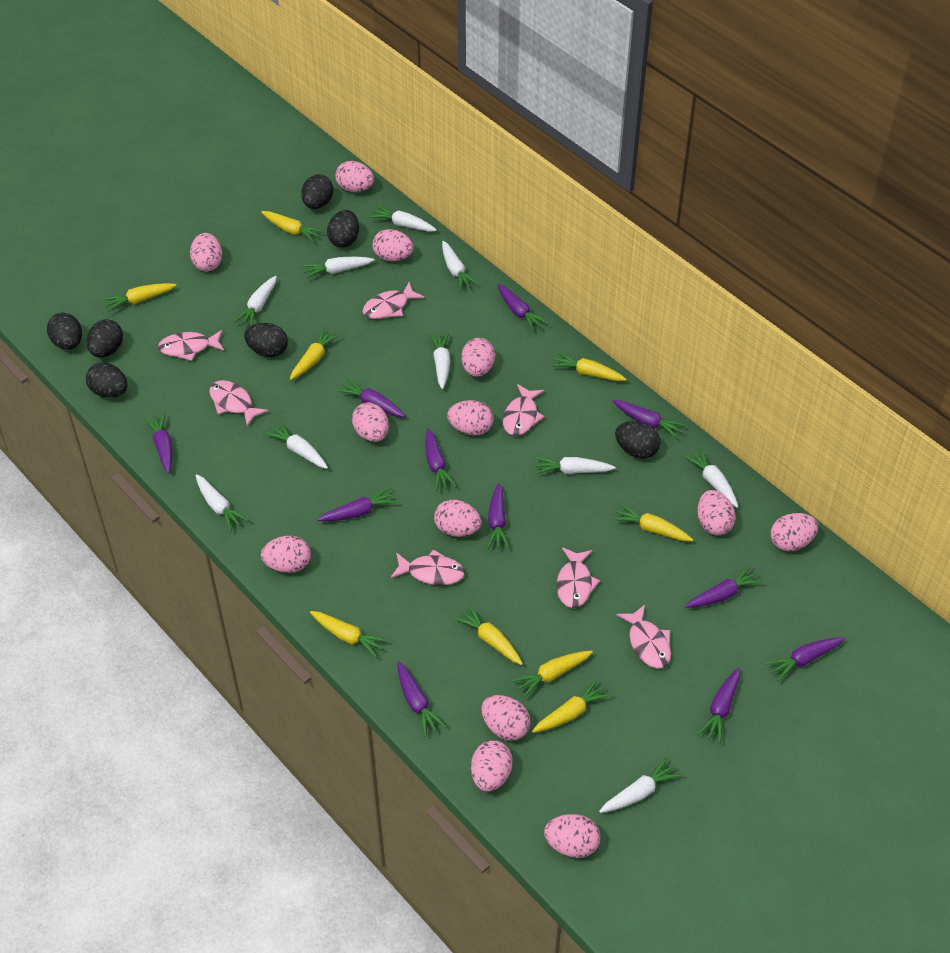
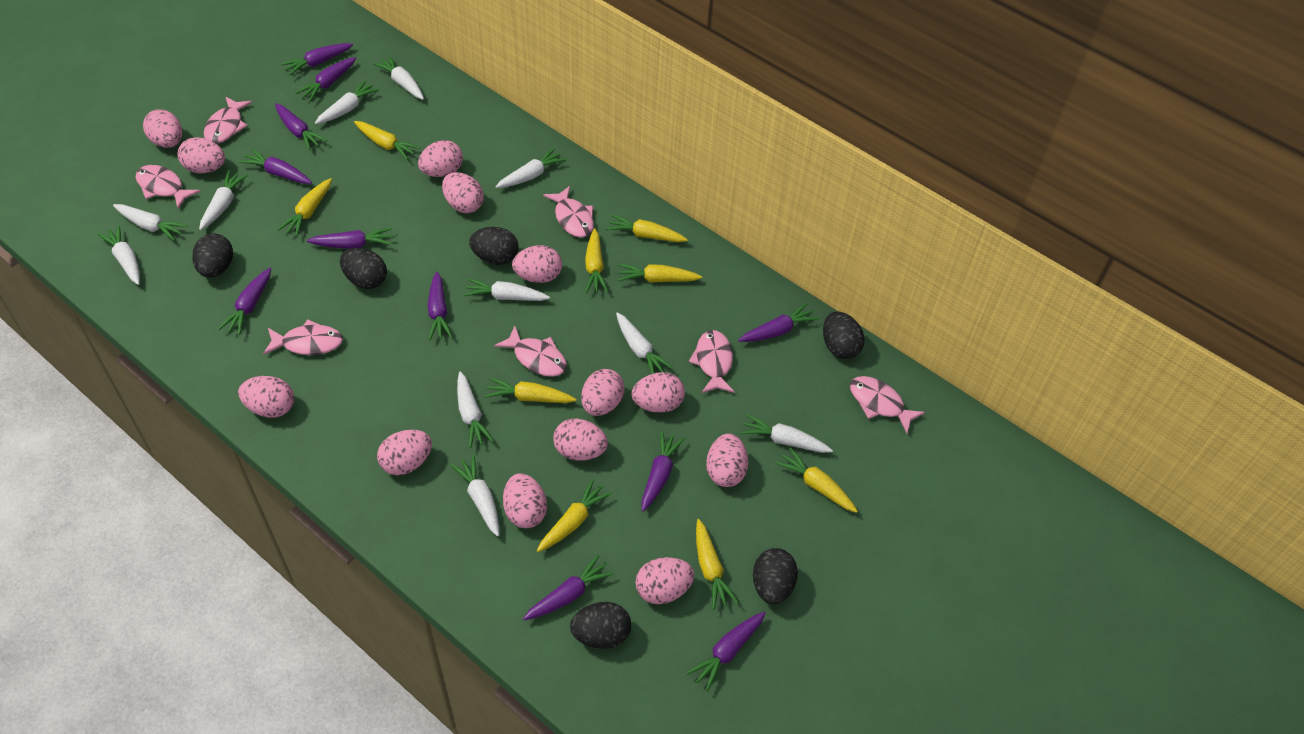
black egg: 7 -> 6
white carrot: 10 -> 11

